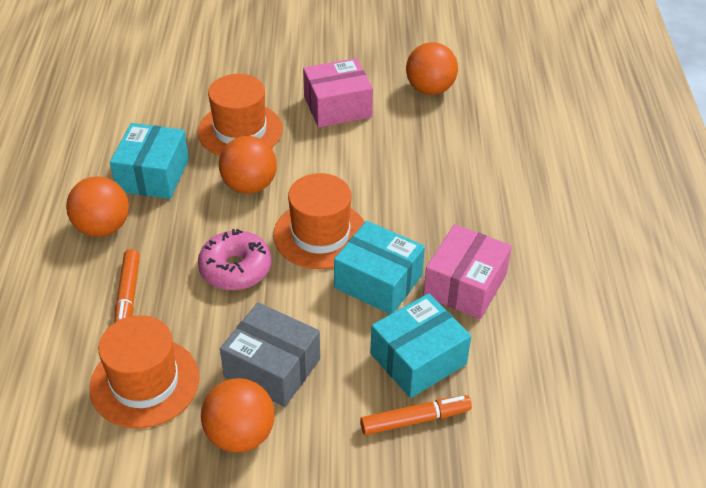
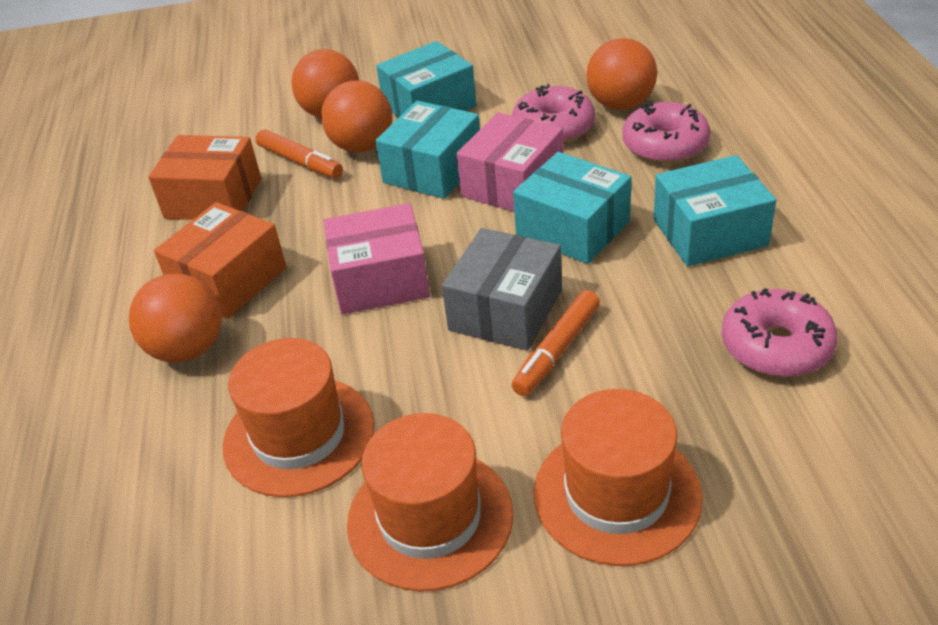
orange box: 0 -> 2
pink donut: 1 -> 3
turquoise box: 3 -> 4

